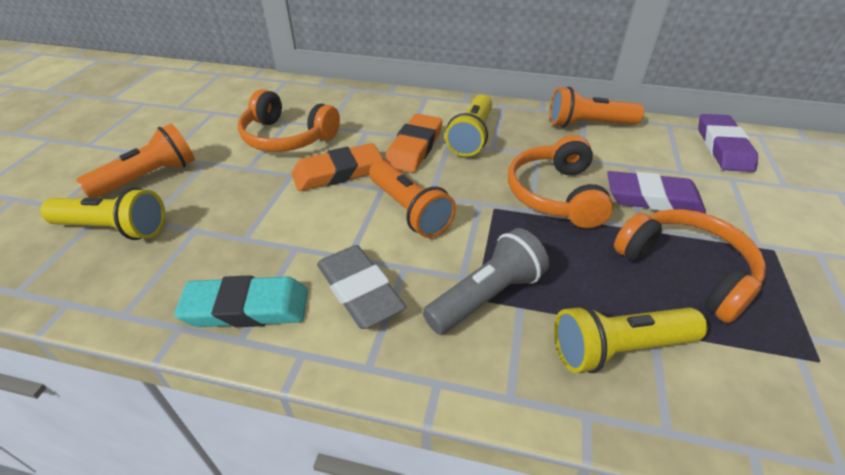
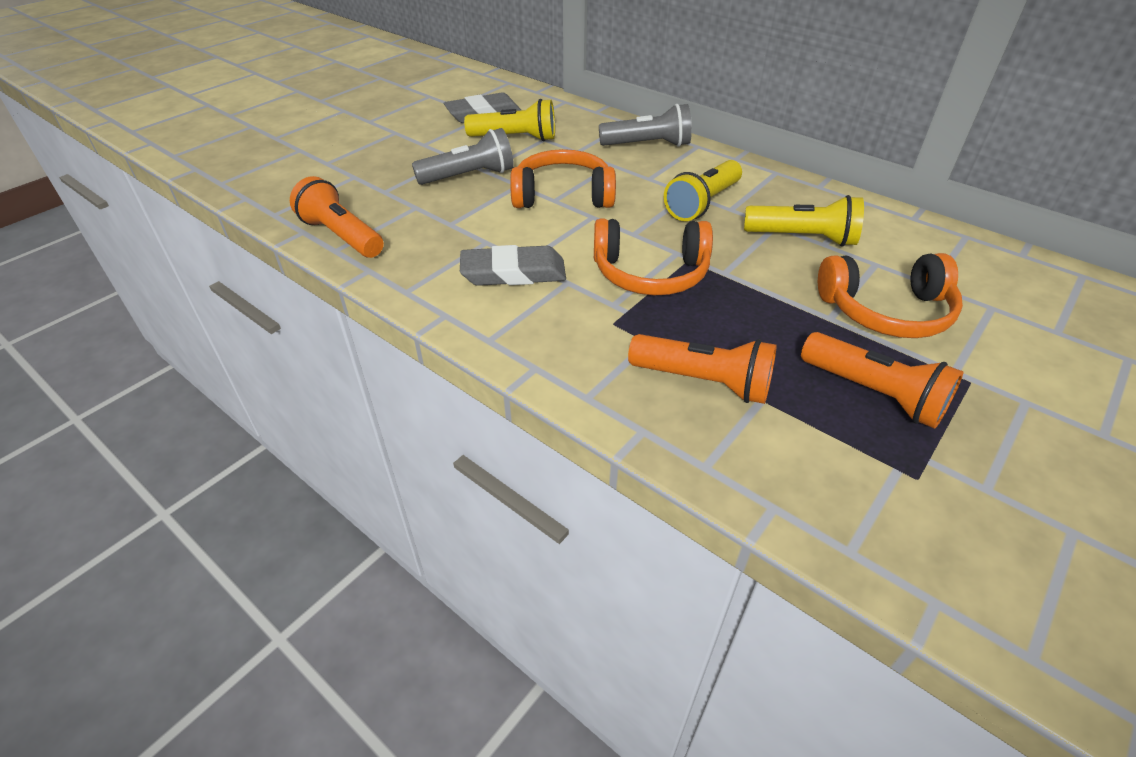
grey eraser: 1 -> 2
grey flashlight: 1 -> 2
orange eraser: 2 -> 0
purple eraser: 2 -> 0
turquoise eraser: 1 -> 0

